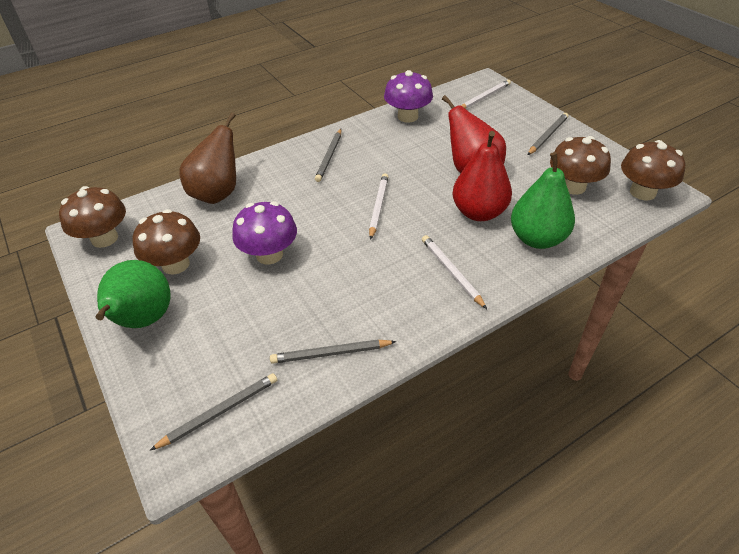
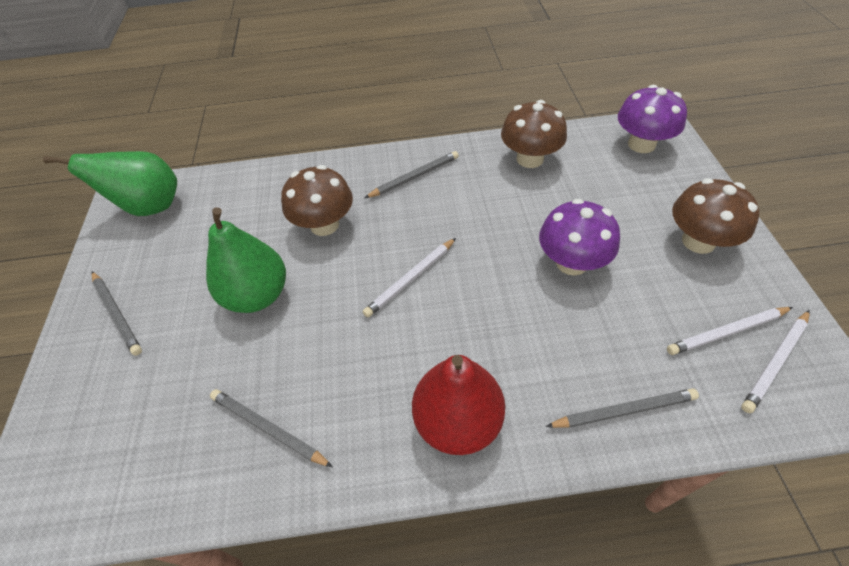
brown mushroom: 4 -> 3
brown pear: 1 -> 0
red pear: 2 -> 1

